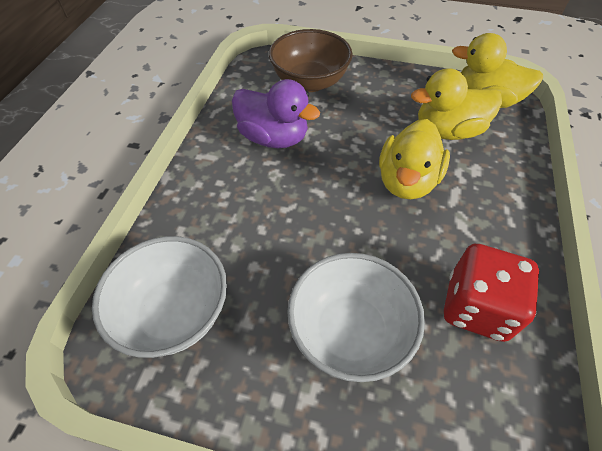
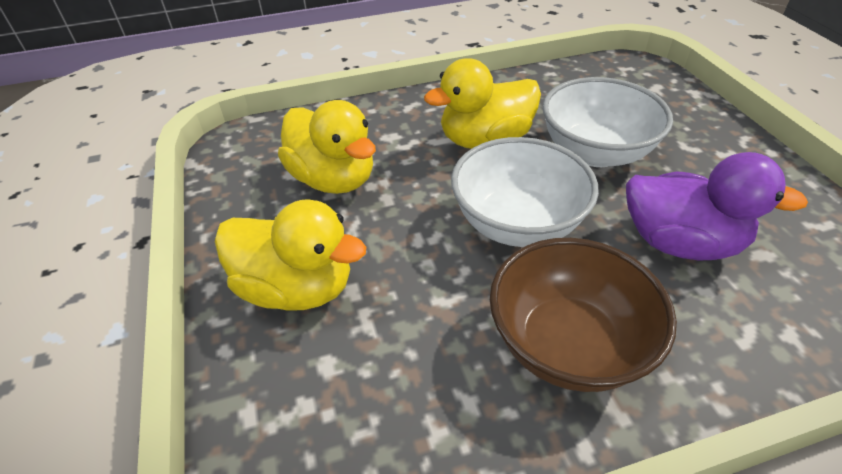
red dice: 1 -> 0

